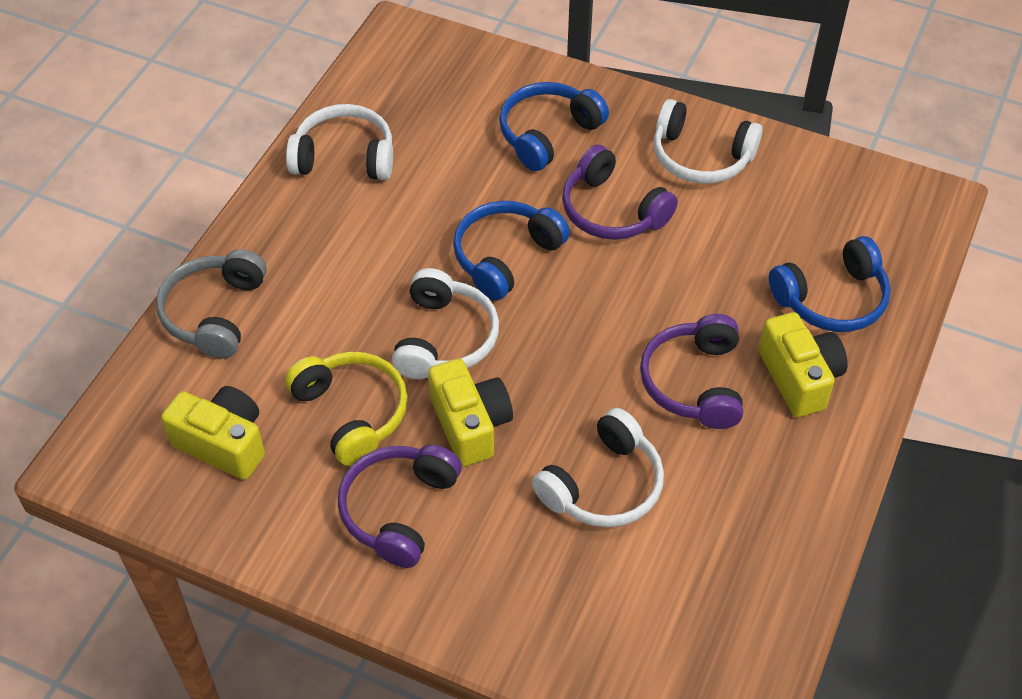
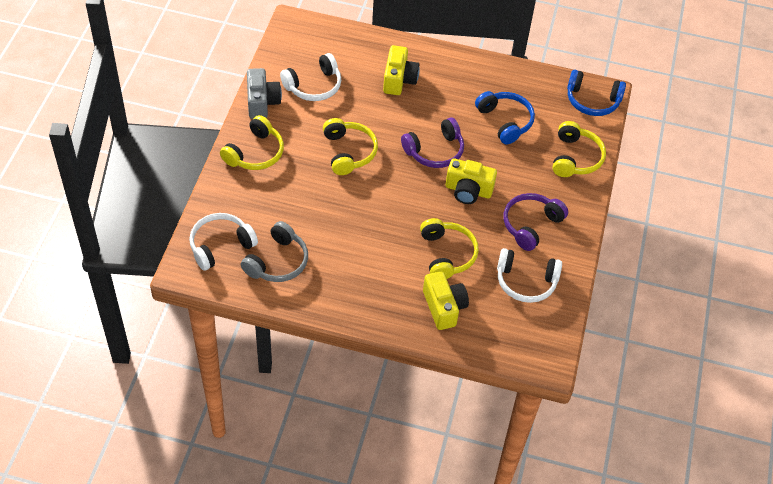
blue headphones: 3 -> 2
grey camera: 0 -> 1
purple headphones: 3 -> 2
white headphones: 4 -> 3
yellow headphones: 1 -> 4

